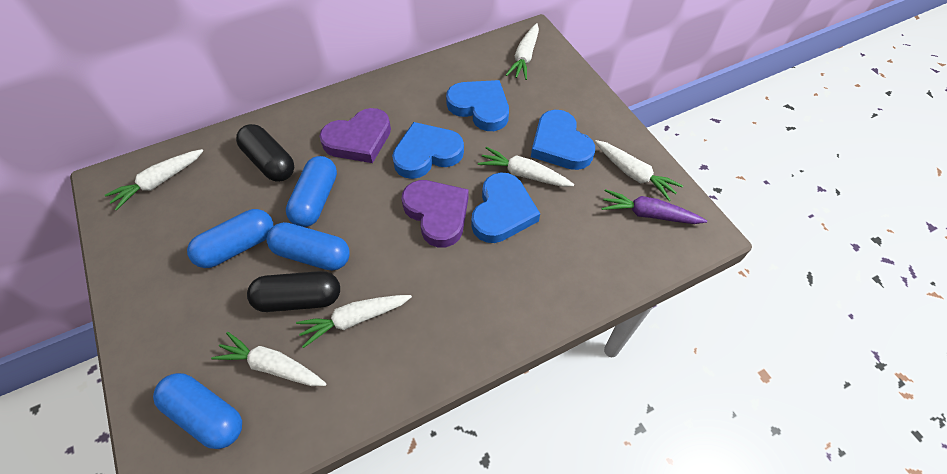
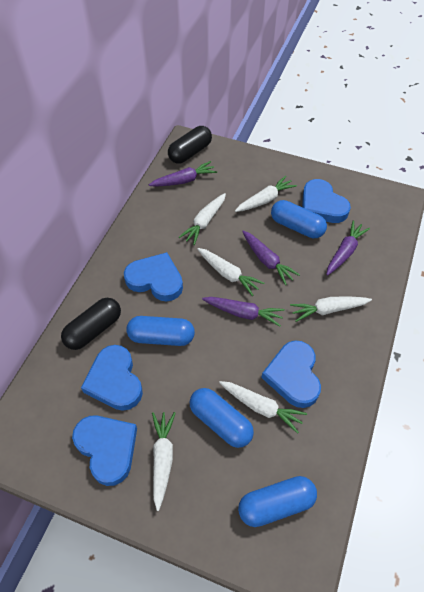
blue heart: 4 -> 5
purple carrot: 1 -> 4
purple heart: 2 -> 0

